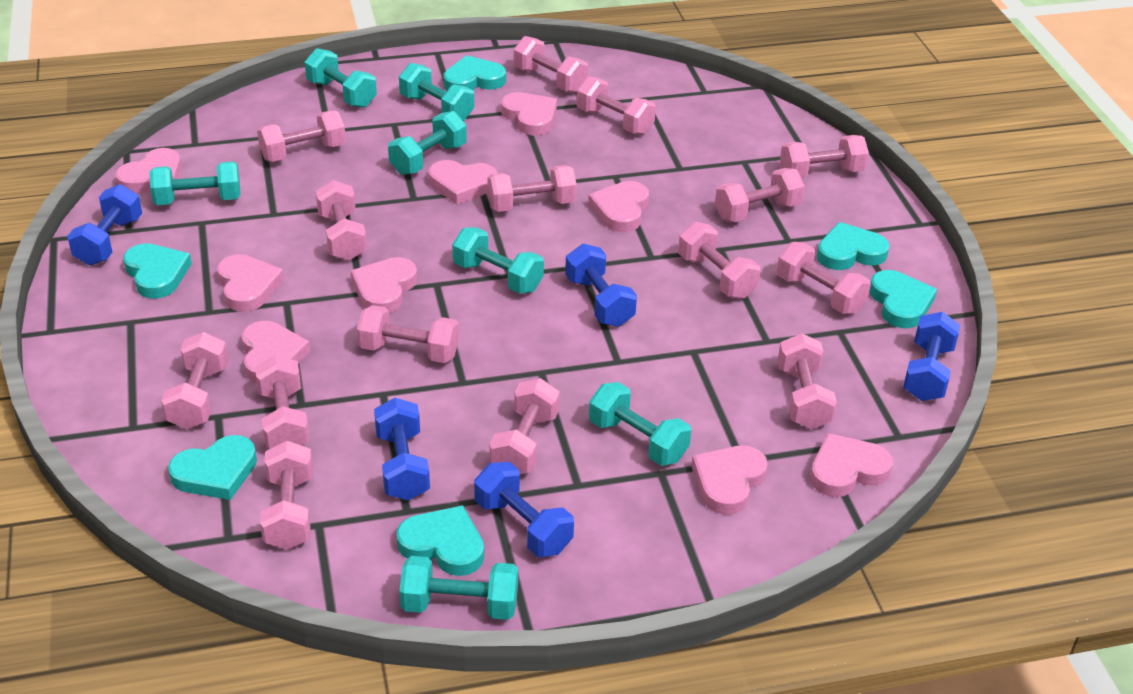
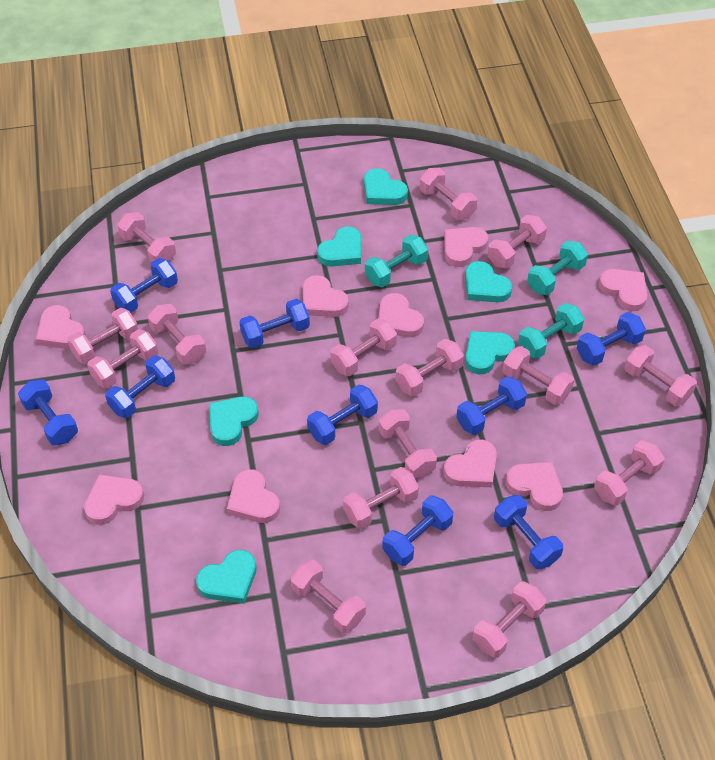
blue dumbbell: 5 -> 9
turquoise dumbbell: 7 -> 3

